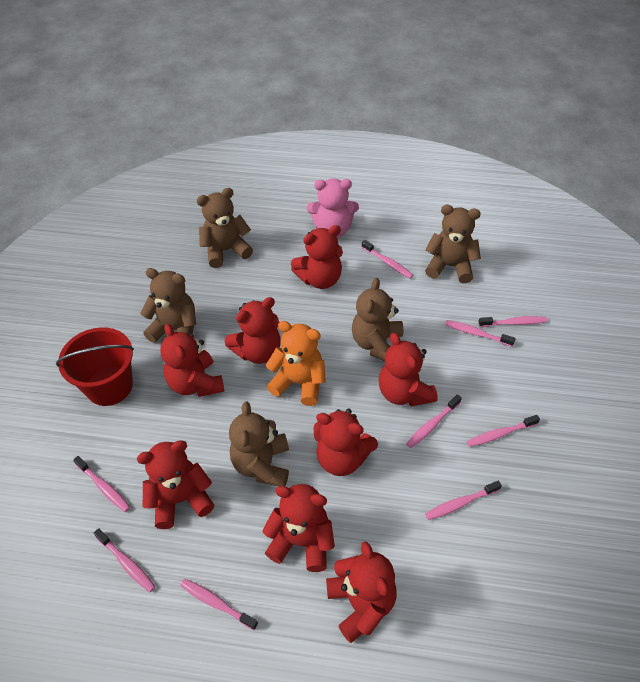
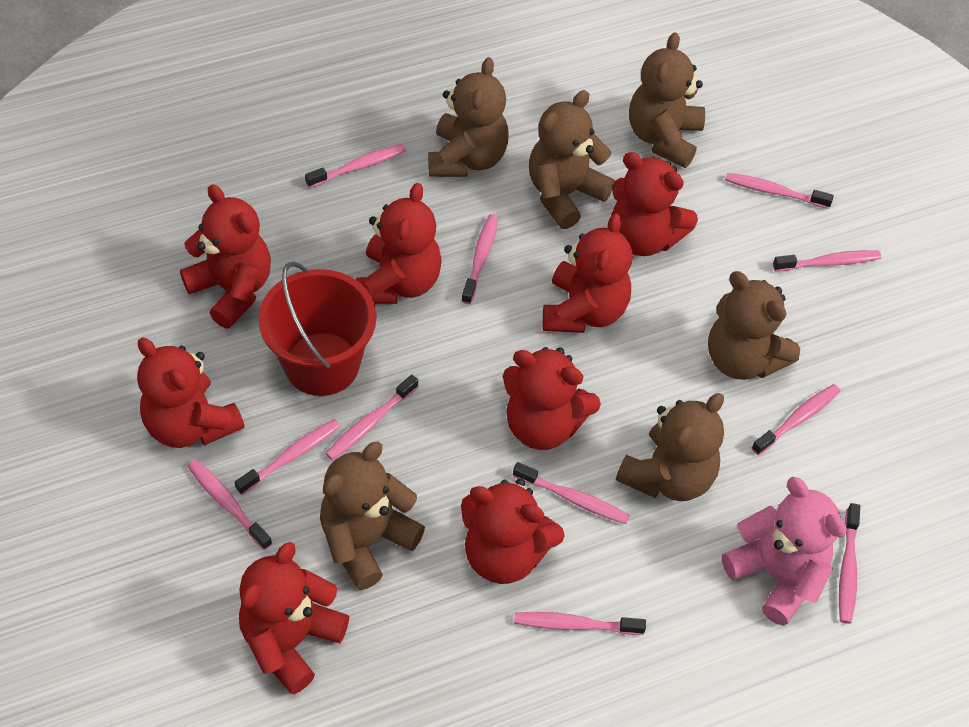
brown teddy bear: 5 -> 6
orange teddy bear: 1 -> 0
pink toothbrush: 9 -> 11

